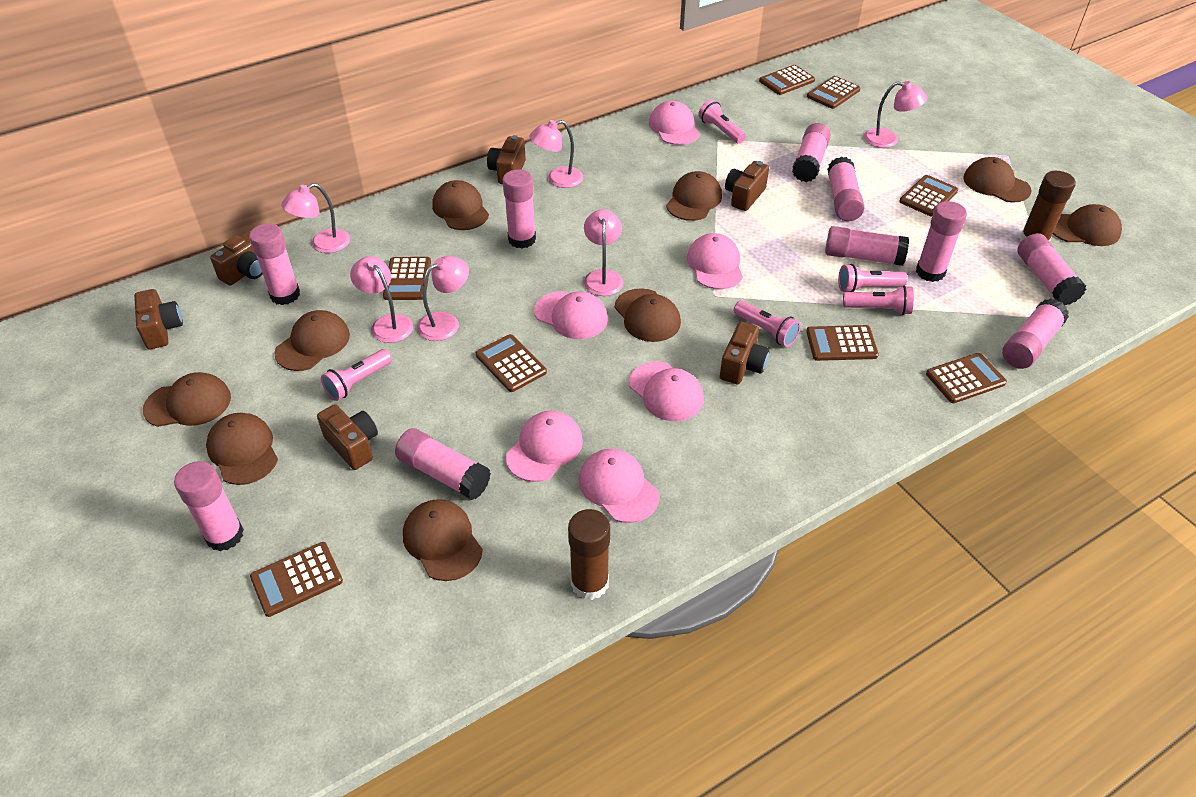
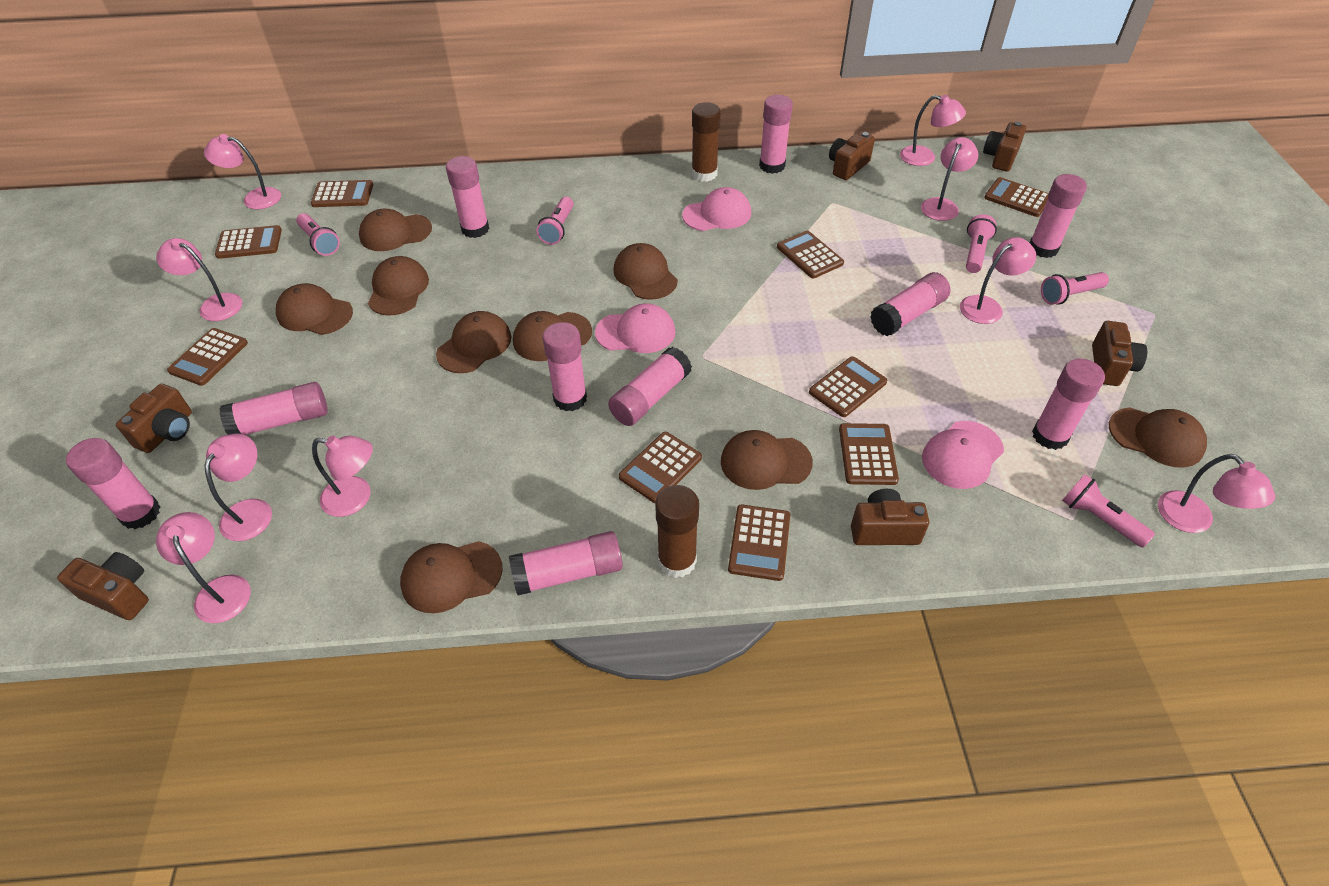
brown calculator: 8 -> 9
pink cap: 6 -> 3
pink lamp: 6 -> 9

